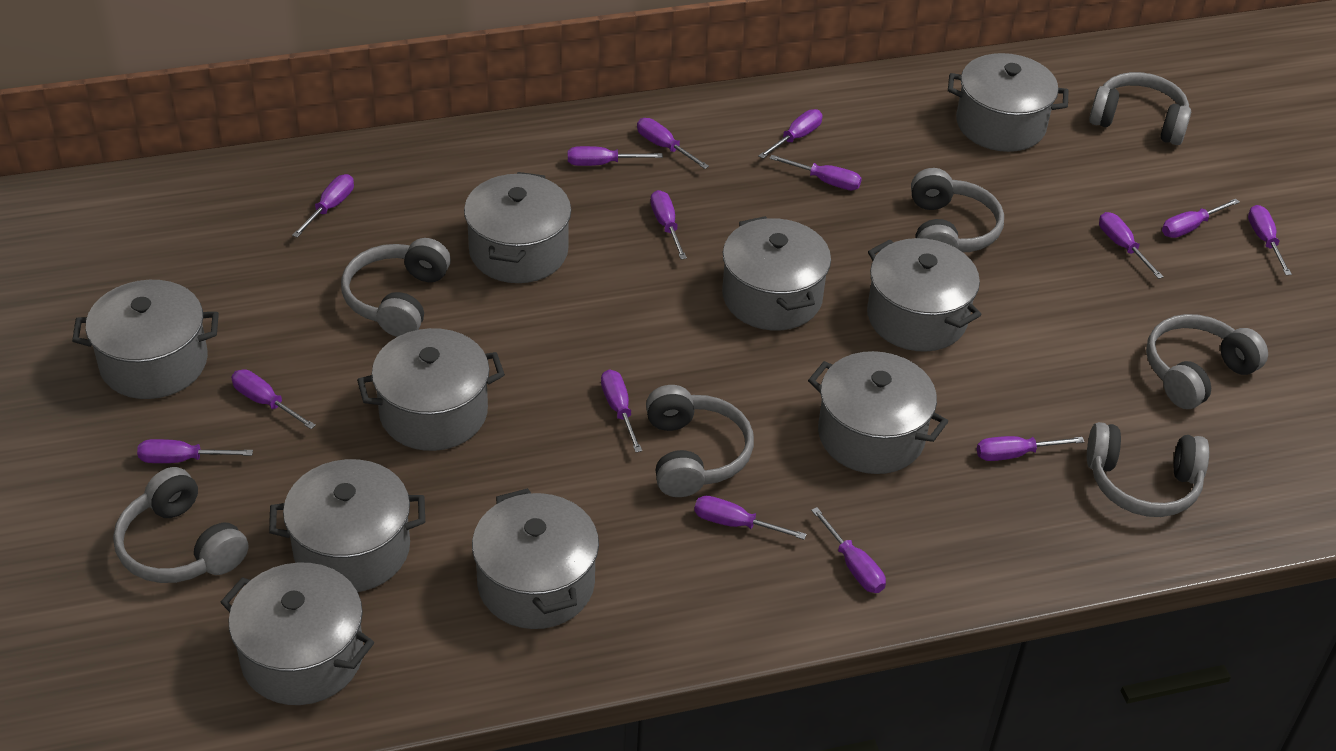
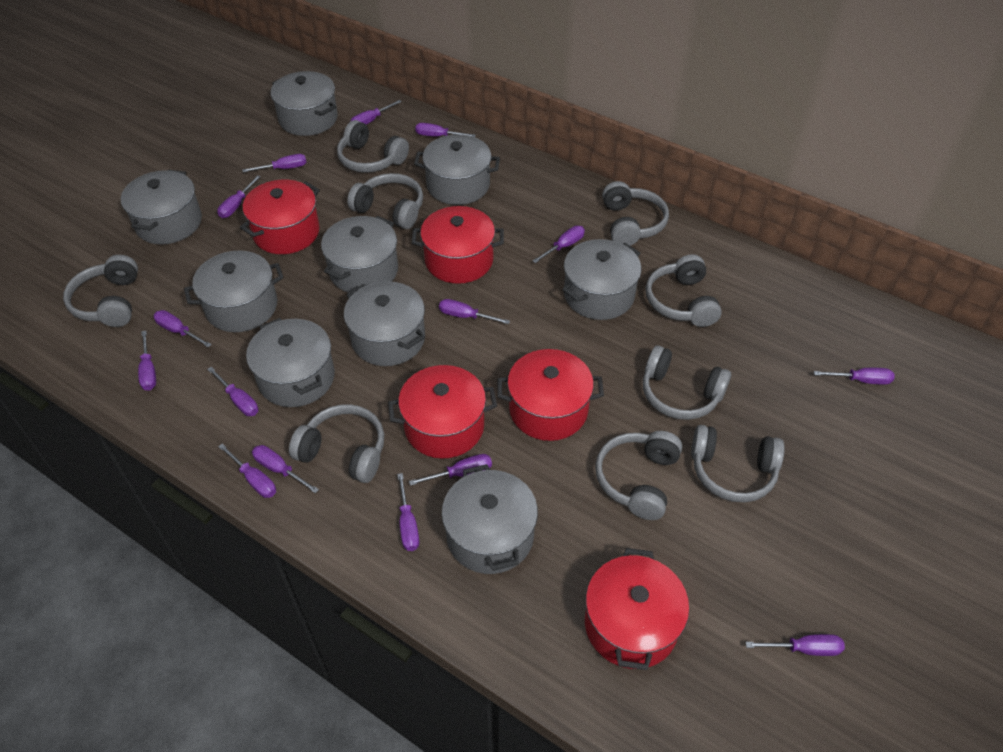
grey headphones: 7 -> 9
grey pot: 10 -> 9
red pot: 0 -> 5

